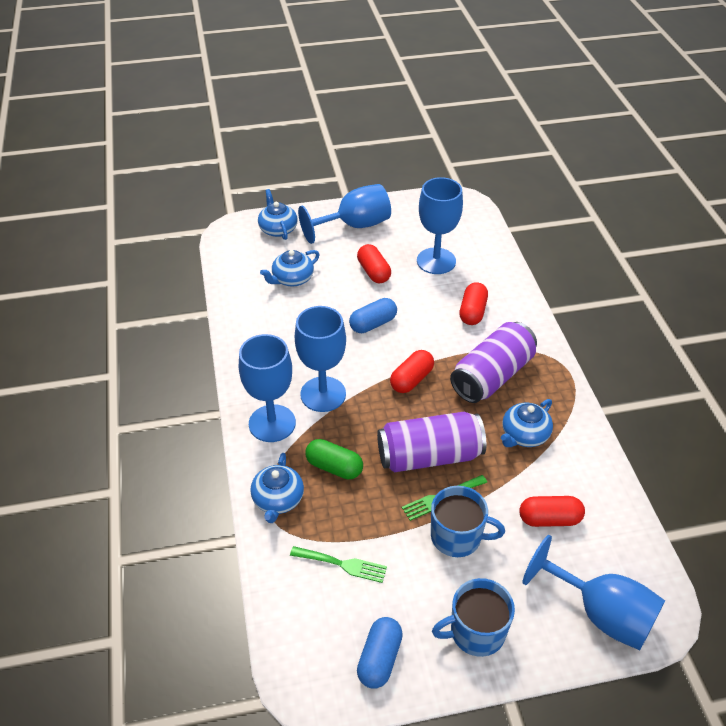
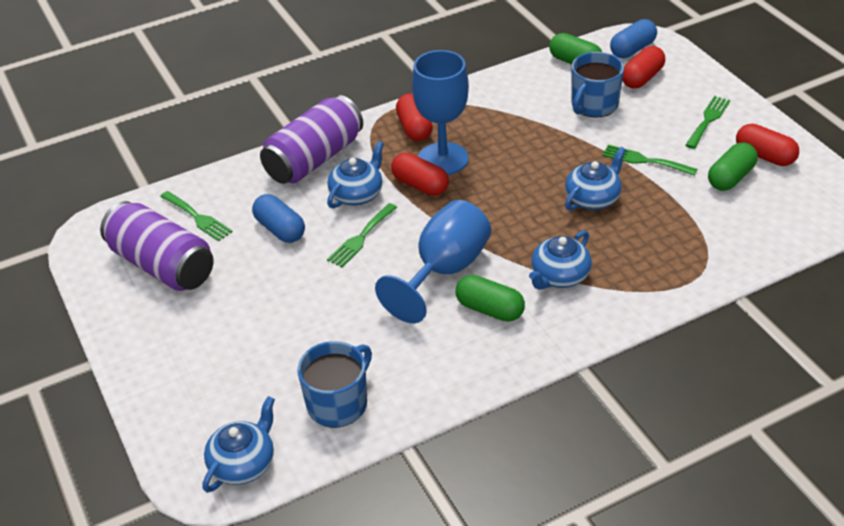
blue goblet: 5 -> 2
green capsule: 1 -> 3
green fork: 2 -> 4

